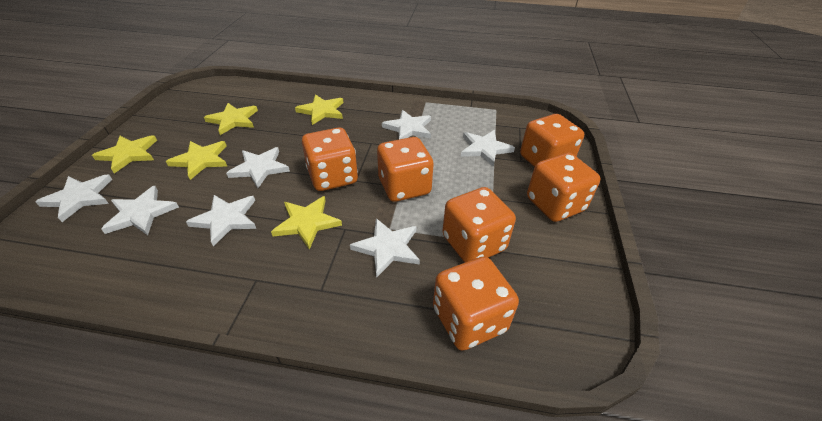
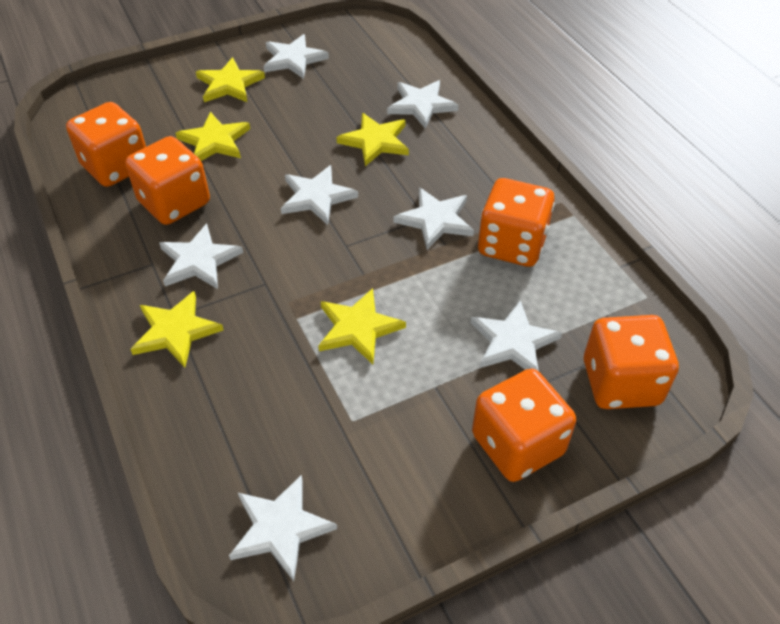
orange dice: 6 -> 5

